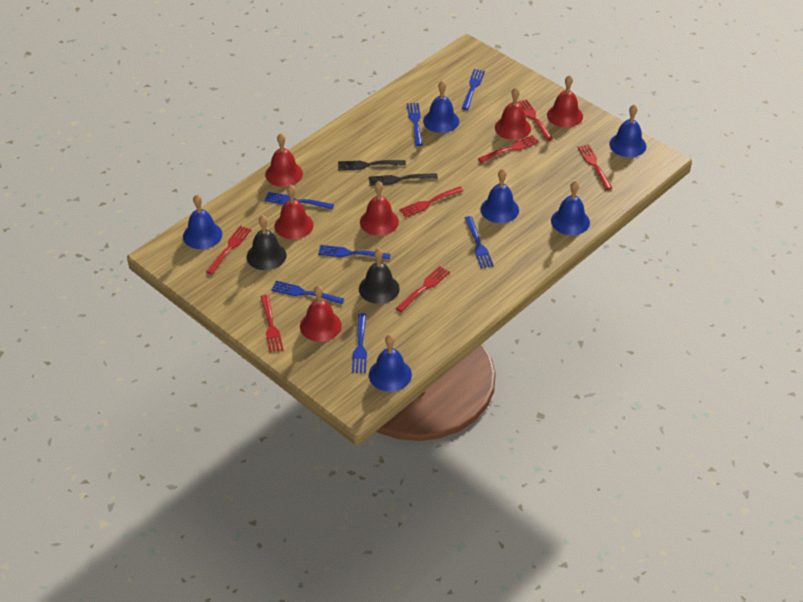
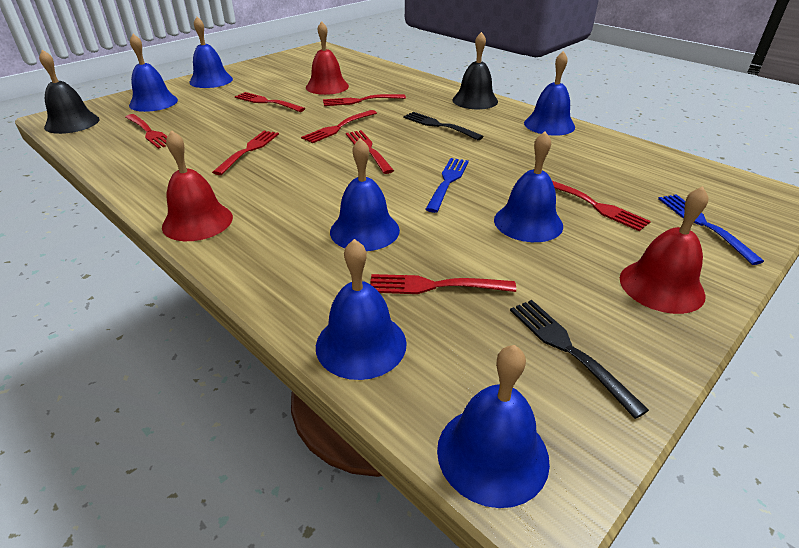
blue bell: 6 -> 7
blue fork: 7 -> 2
red bell: 6 -> 3
red fork: 7 -> 8

